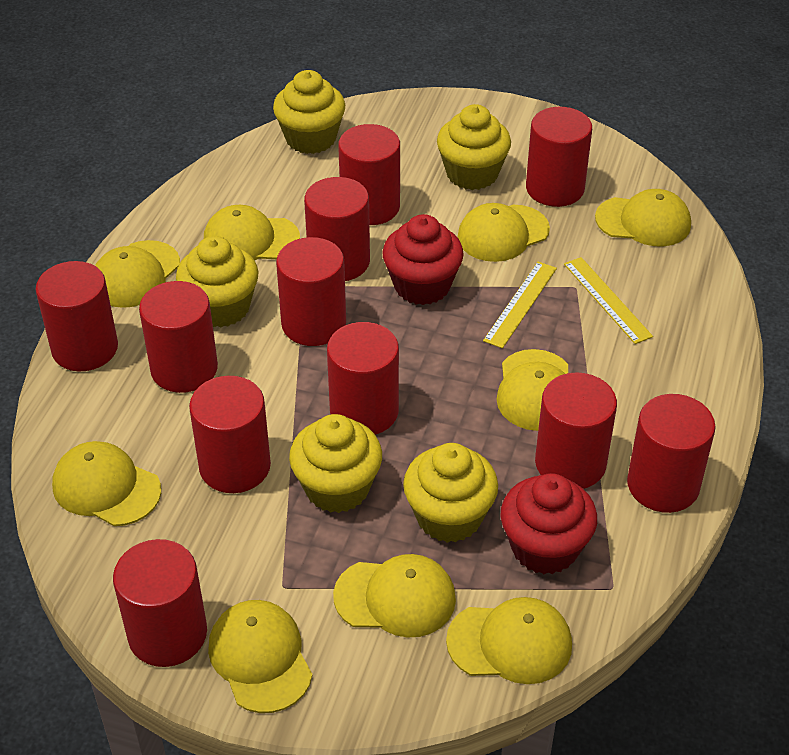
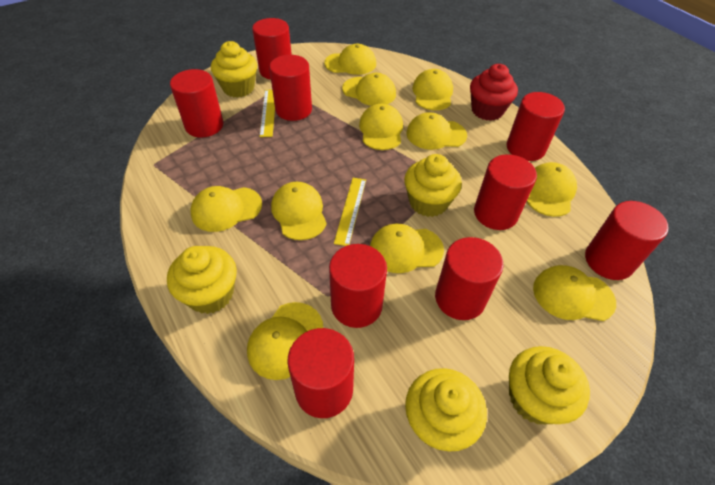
red cupcake: 2 -> 1
red cylinder: 11 -> 9
yellow cap: 9 -> 11

